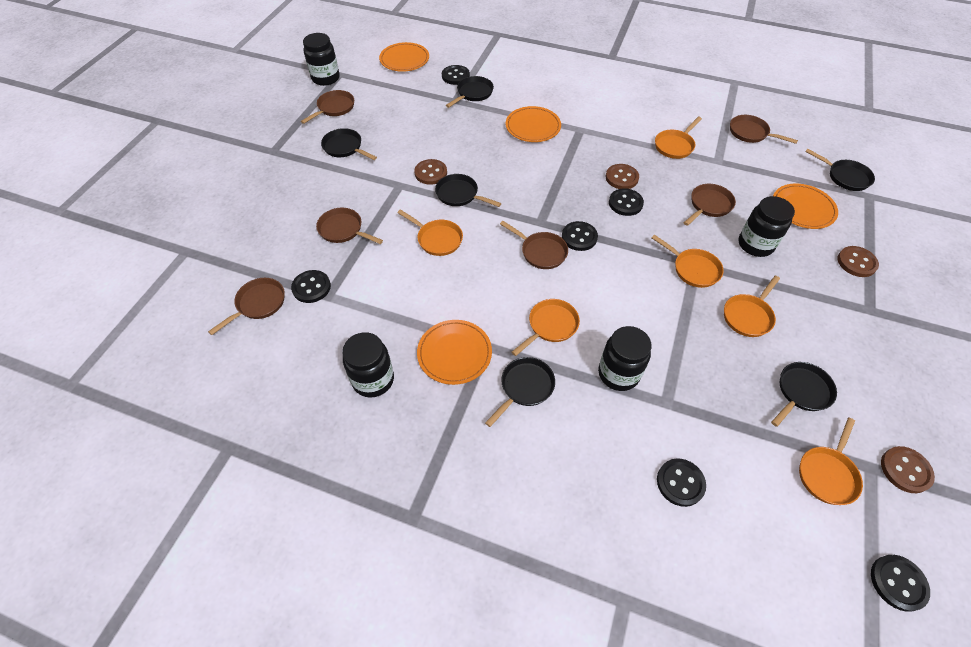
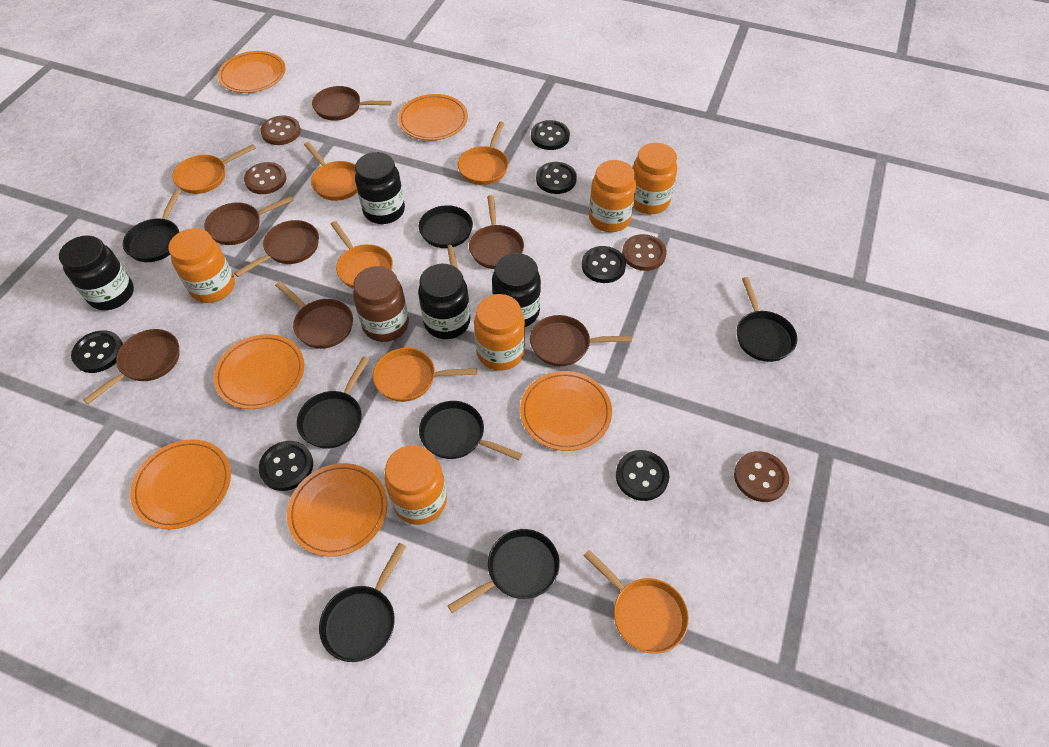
black pan: 6 -> 7
brown jar: 0 -> 1
brown pan: 6 -> 7
orange jar: 0 -> 5
orange plate: 4 -> 6

